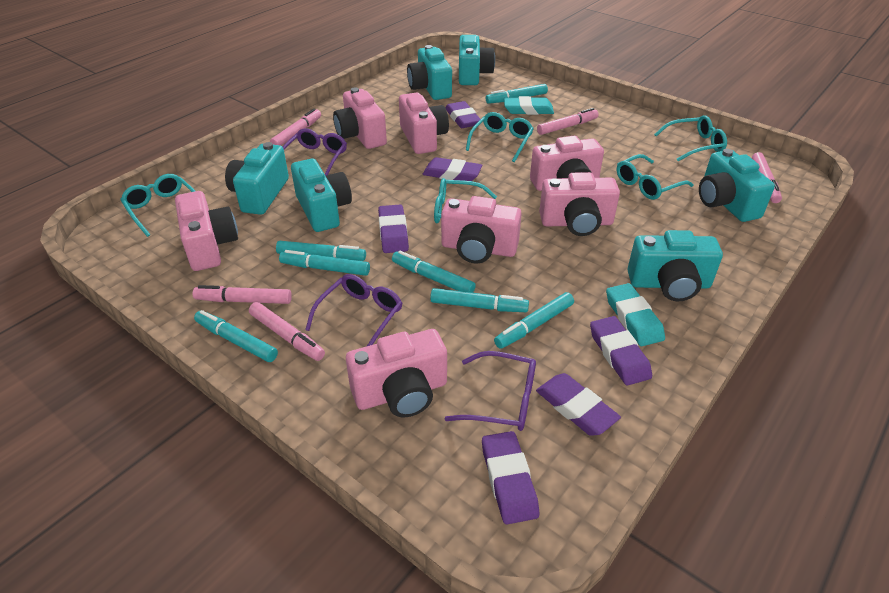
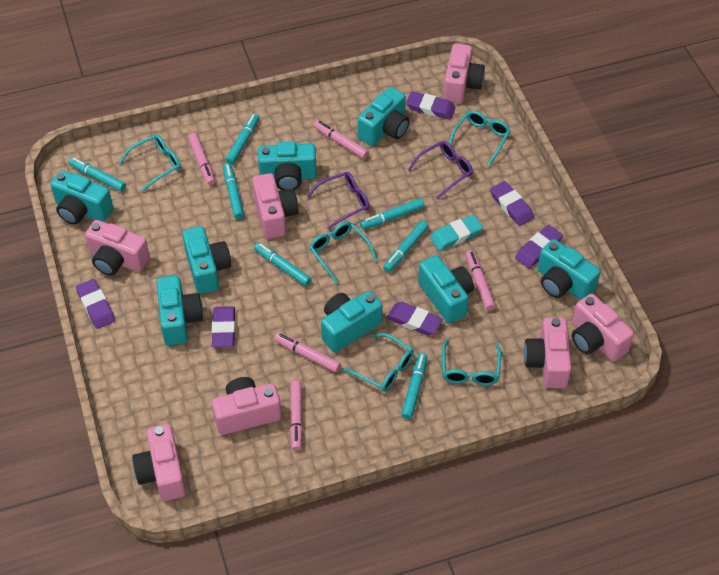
purple glasses: 3 -> 2
turquoise camera: 6 -> 8
turquoise eraser: 2 -> 1

